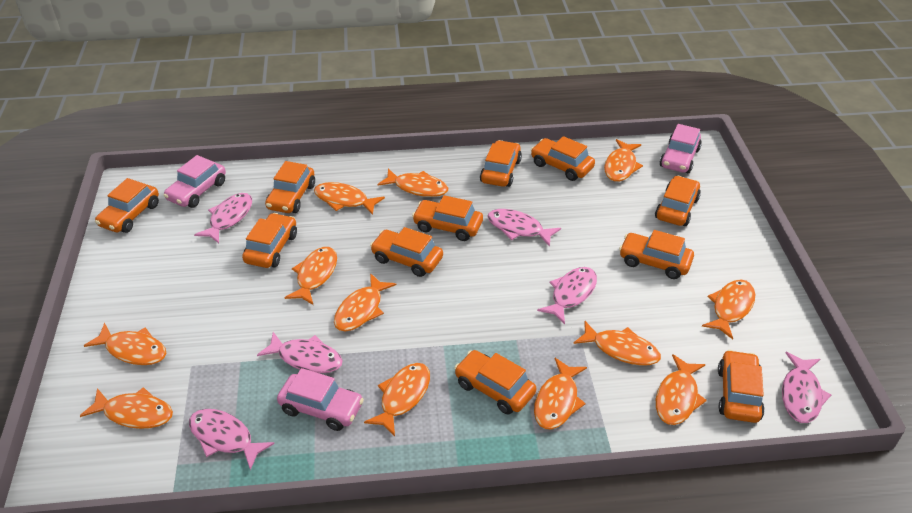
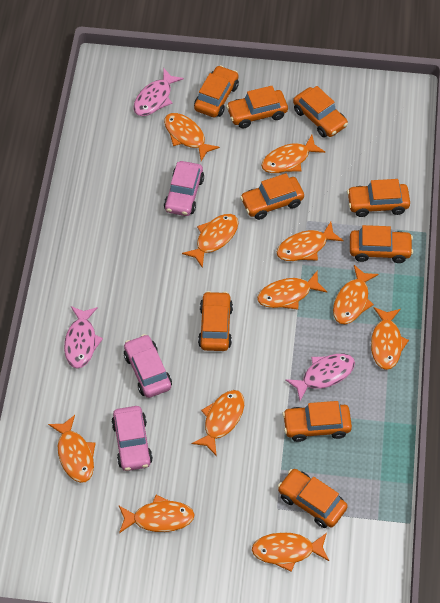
orange car: 11 -> 9
orange fish: 12 -> 11
pink fish: 6 -> 3

